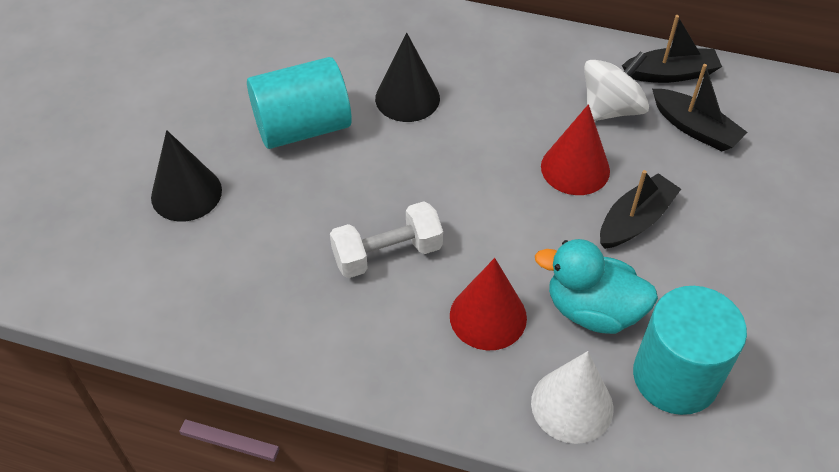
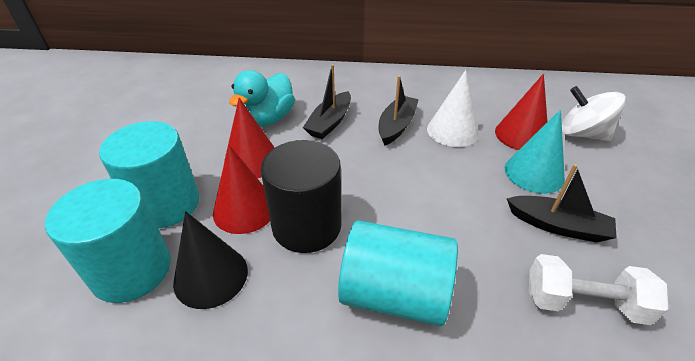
black cone: 2 -> 1
black cylinder: 0 -> 1
red cone: 2 -> 3
turquoise cone: 0 -> 1
turquoise cylinder: 2 -> 3

